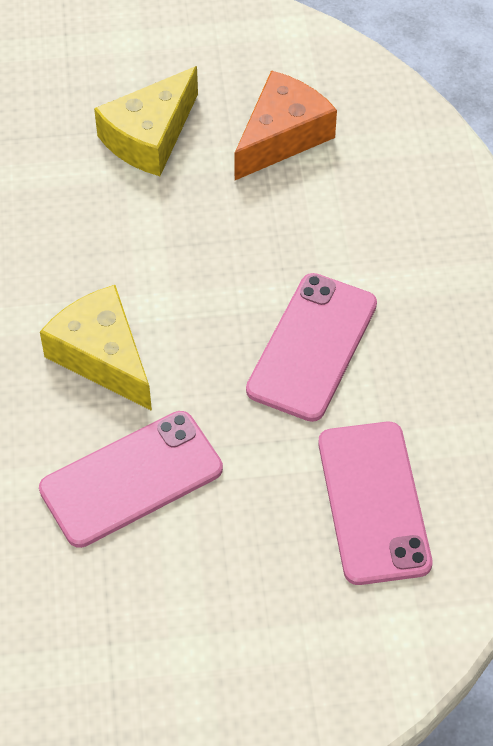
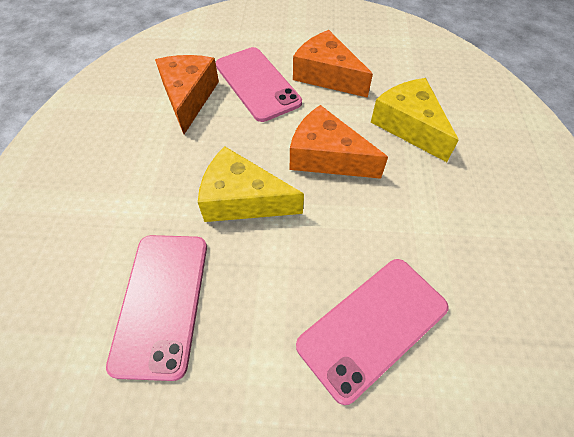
orange cheese: 1 -> 3

